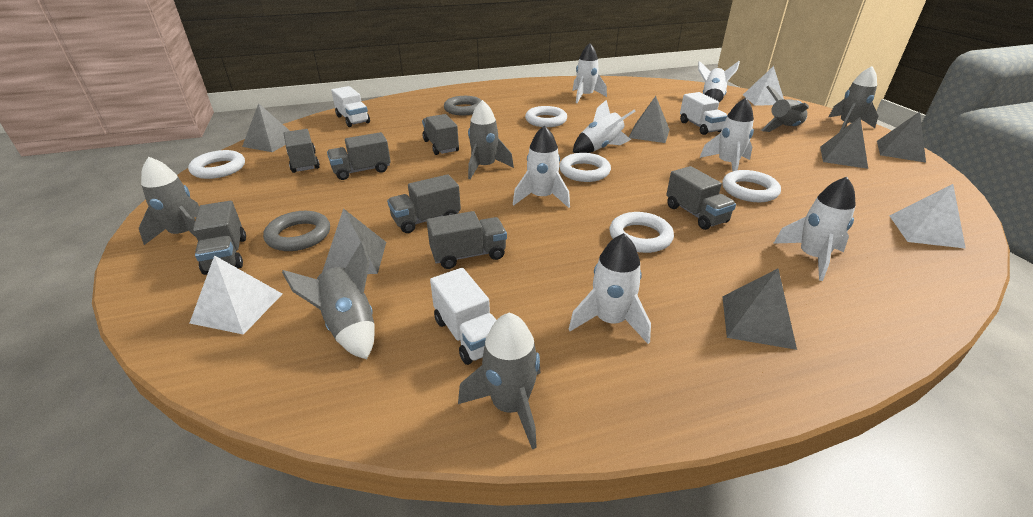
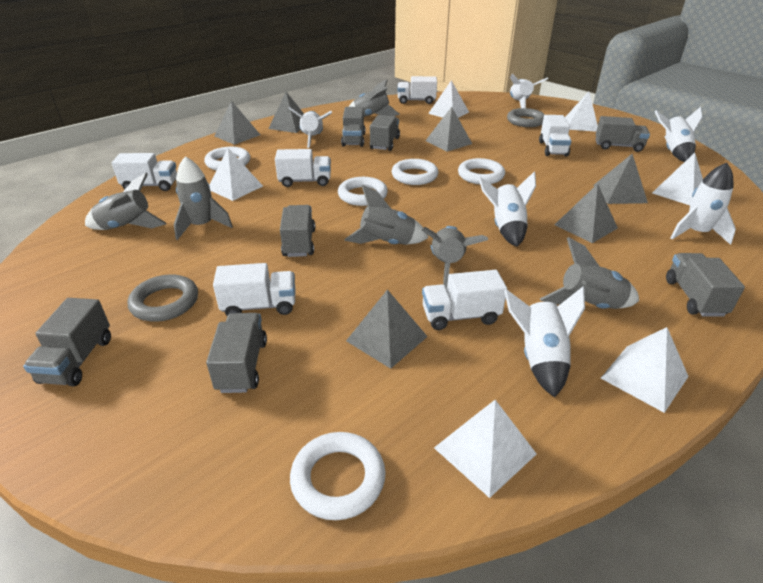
white pyramid: 3 -> 6
white rocket: 7 -> 6
white truck: 3 -> 6

